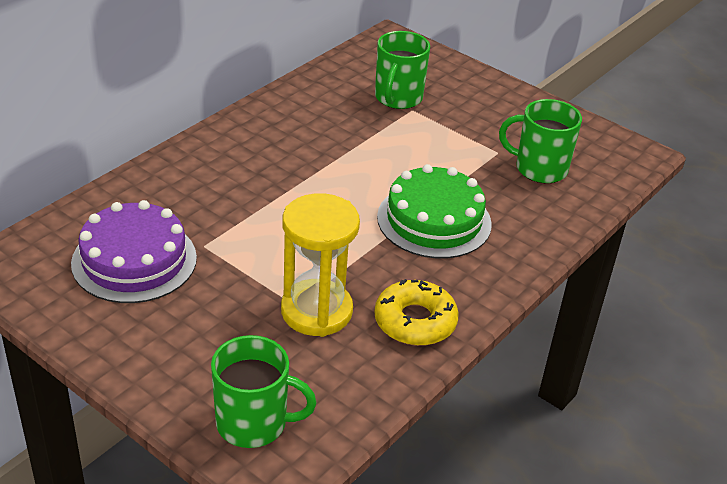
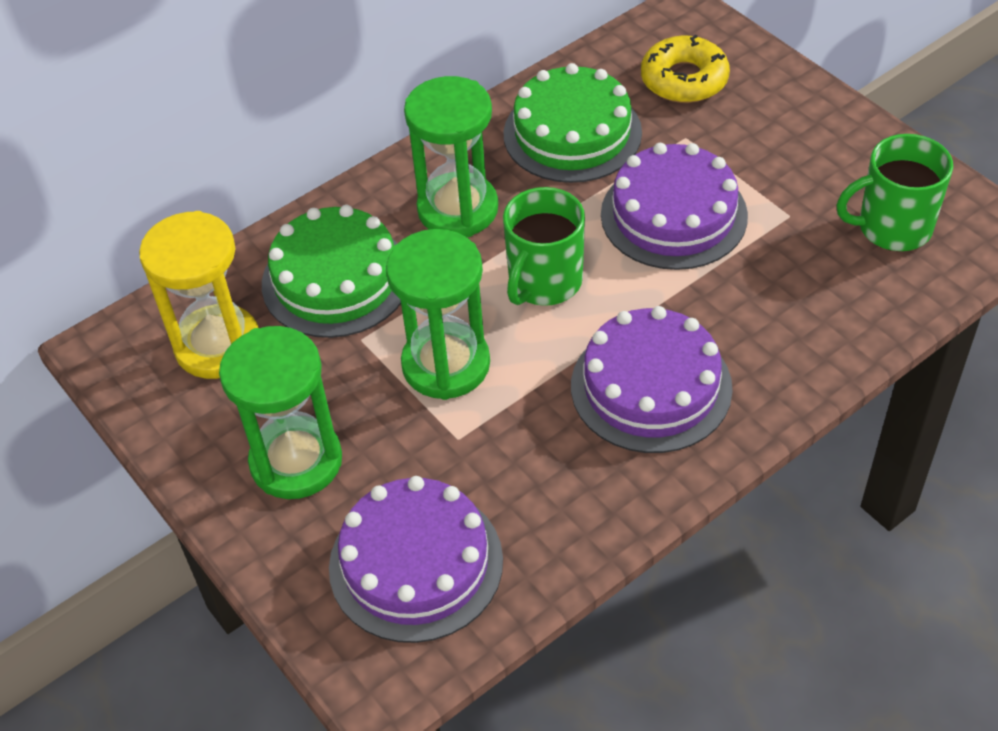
green cake: 1 -> 2
green hourglass: 0 -> 3
green mug: 3 -> 2
purple cake: 1 -> 3

